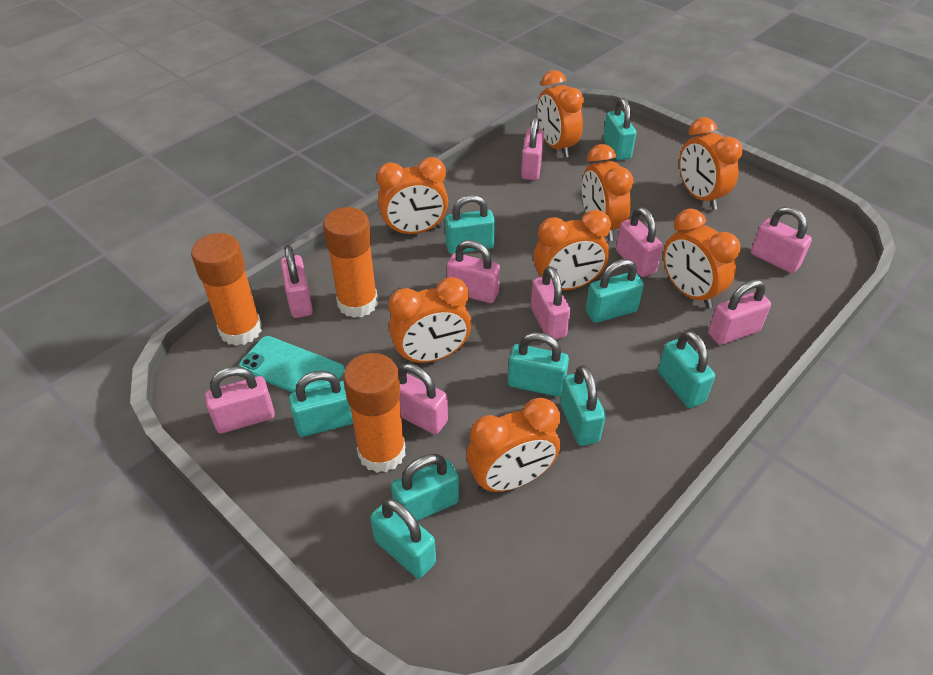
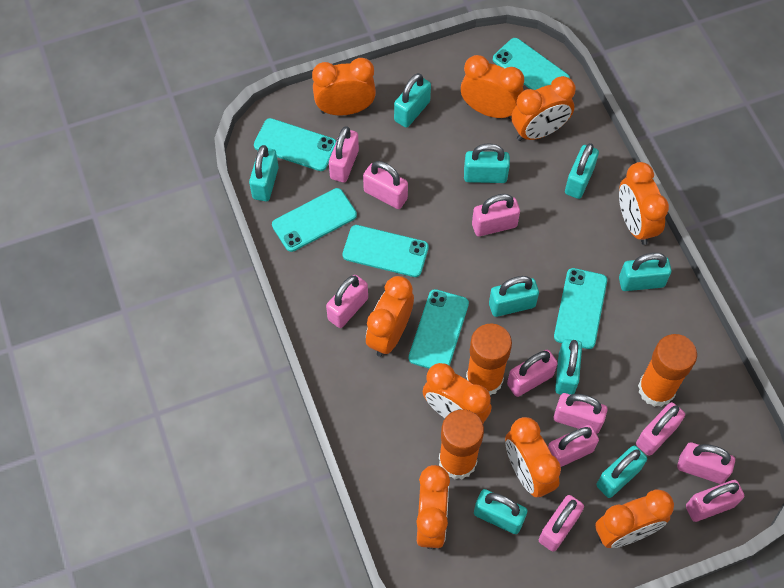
orange clock: 8 -> 9
pink padlock: 9 -> 11
turquoise phone: 1 -> 6

